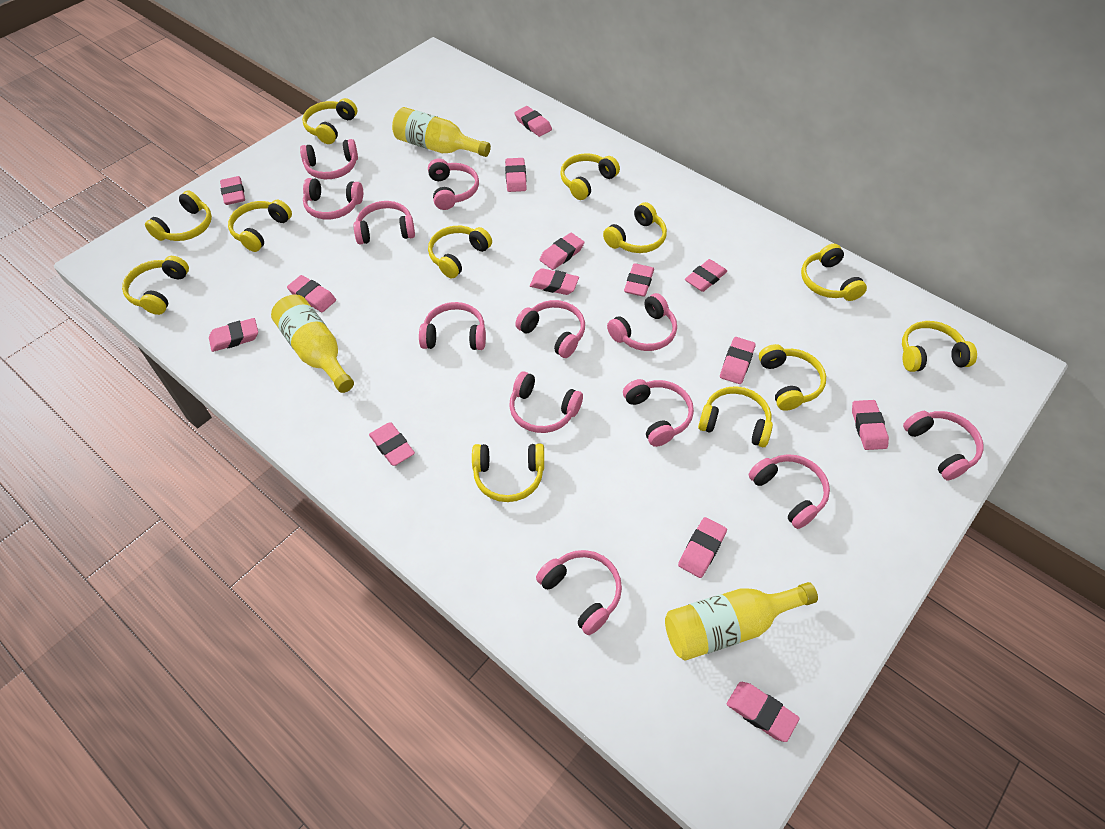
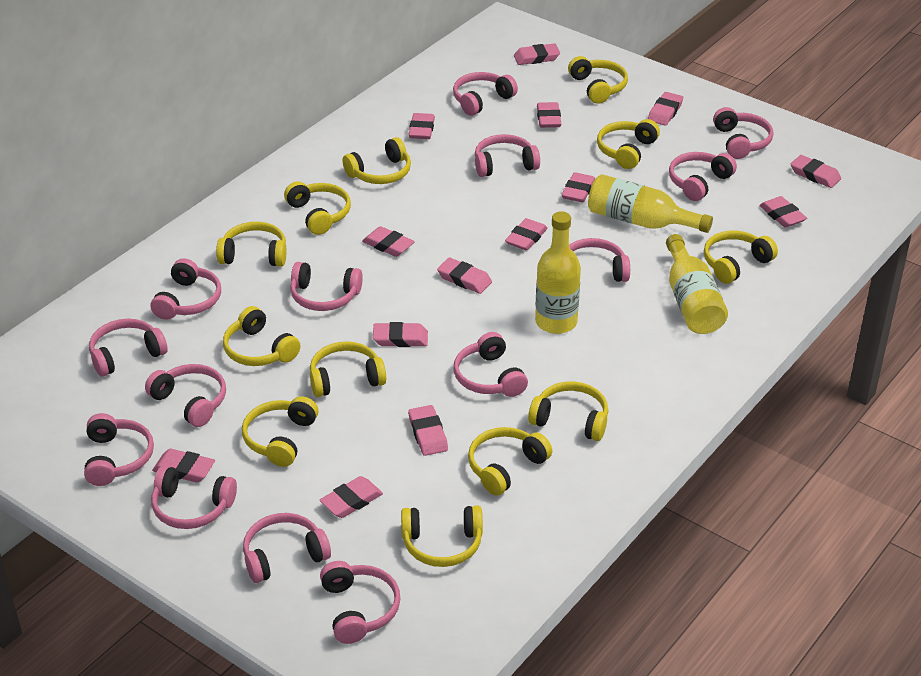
pink headphones: 12 -> 14

